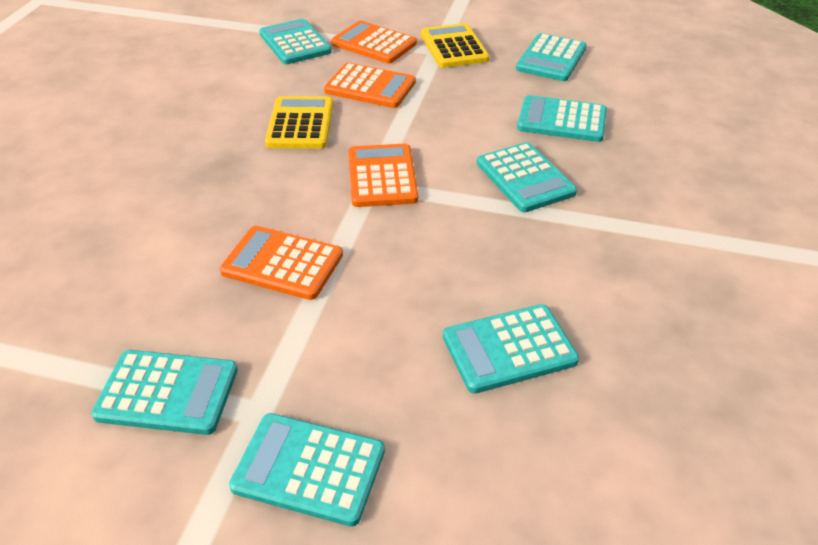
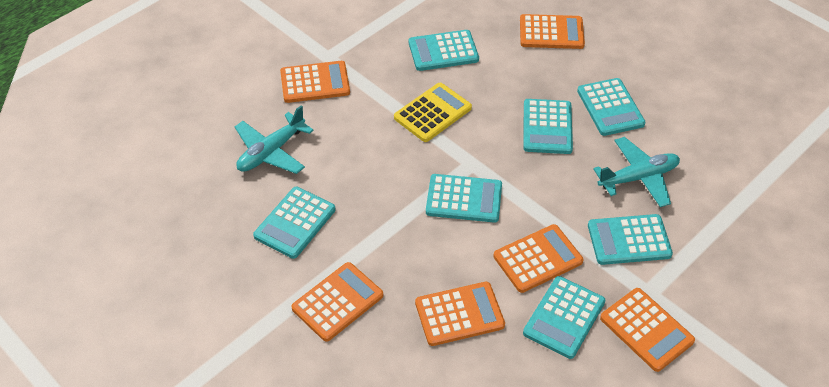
orange calculator: 4 -> 6
turquoise plane: 0 -> 2
yellow calculator: 2 -> 1

